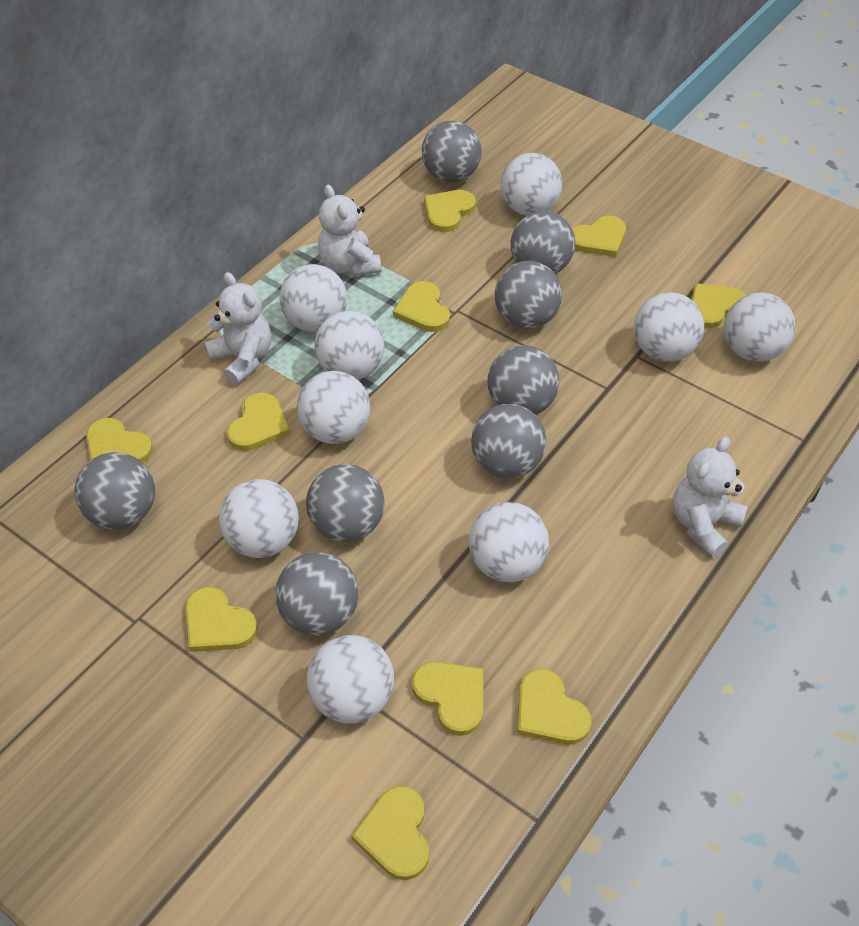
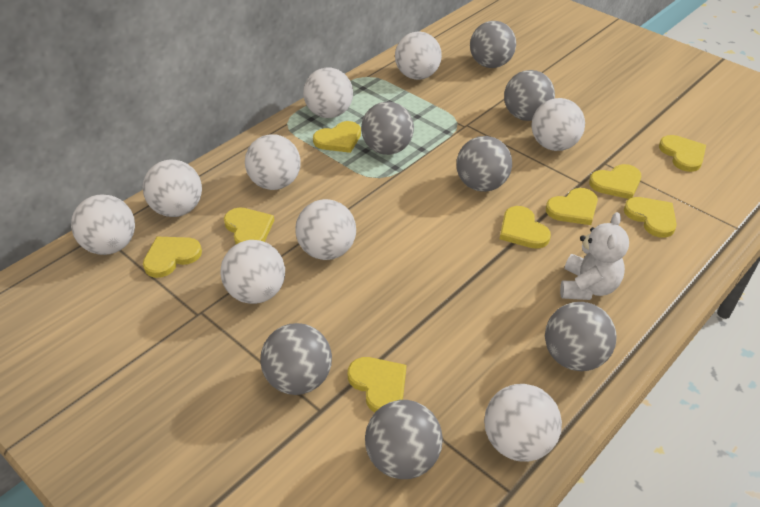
grey ball: 8 -> 7
white teddy bear: 3 -> 1
yellow heart: 10 -> 9

